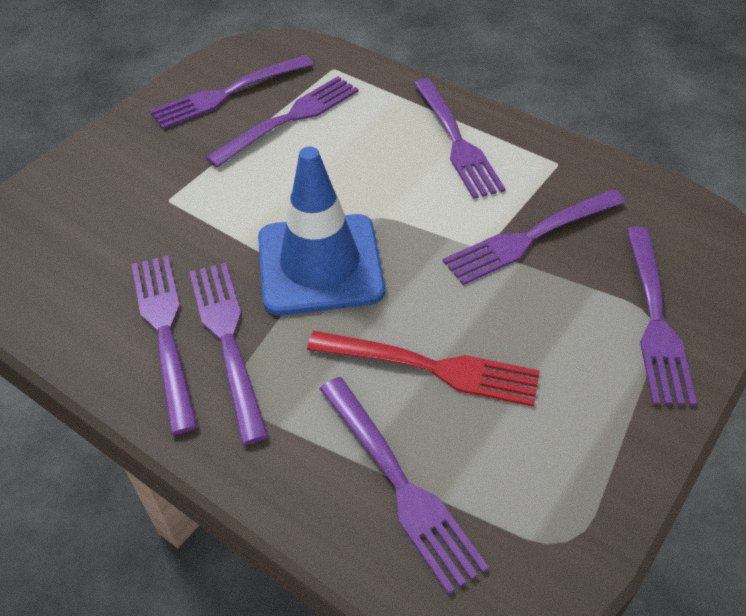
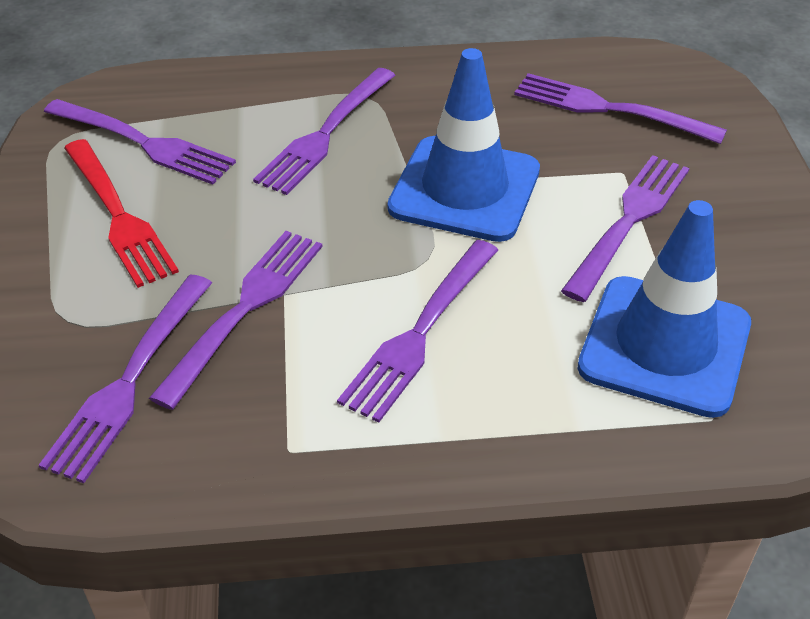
blue traffic cone: 1 -> 2
purple fork: 8 -> 7

